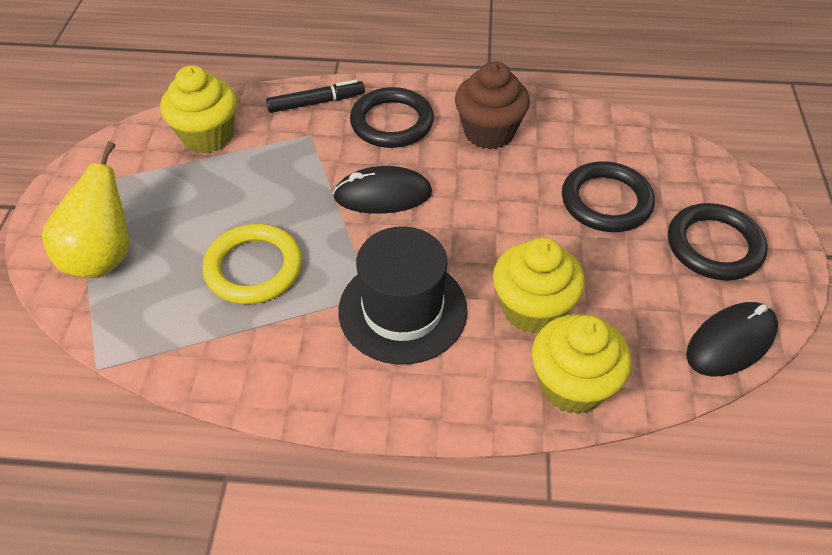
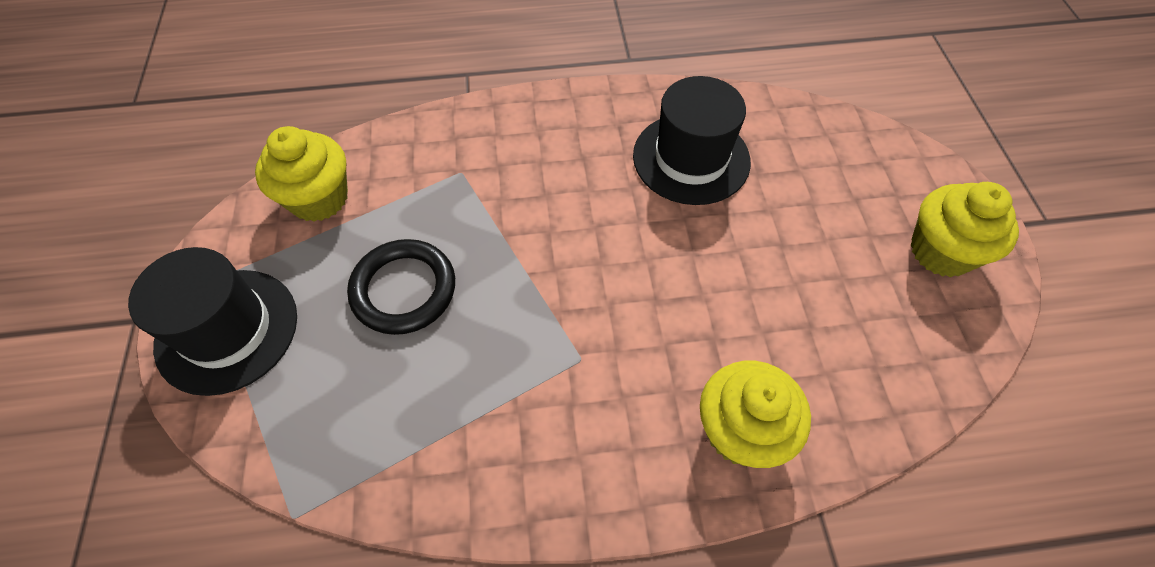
black hat: 1 -> 2
black marker: 1 -> 0
black mouse: 2 -> 0
black ring: 3 -> 1
brown cupcake: 1 -> 0
yellow pear: 1 -> 0
yellow ring: 1 -> 0

